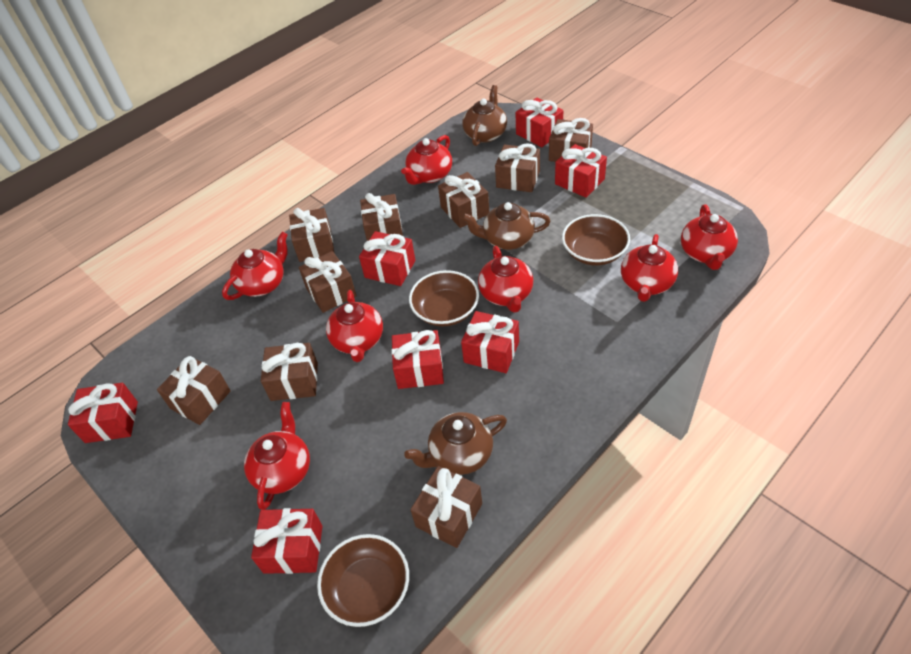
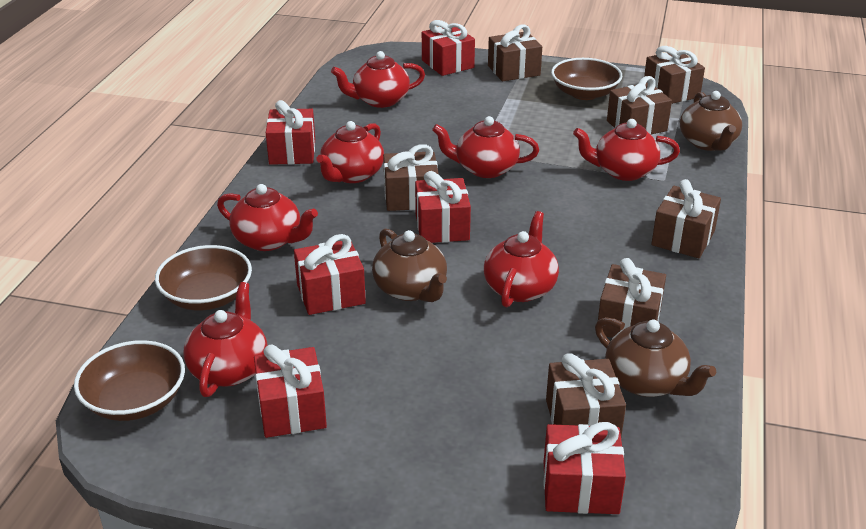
brown gift: 9 -> 7
red gift: 7 -> 6

